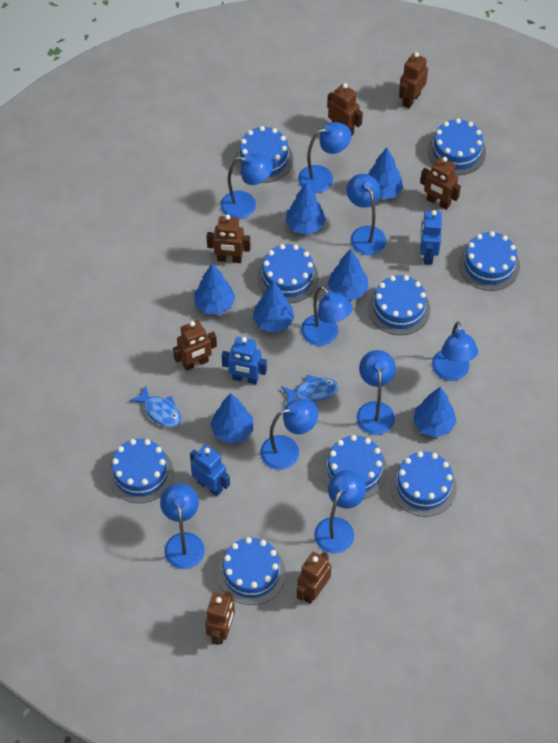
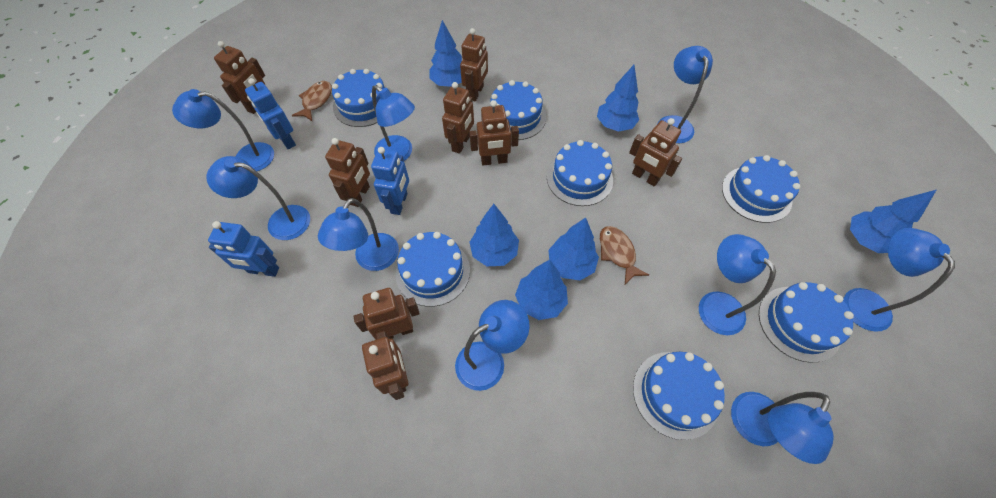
blue cake: 9 -> 7
blue fish: 2 -> 0
blue tree: 7 -> 6
brown fish: 0 -> 2
brown robot: 7 -> 8

